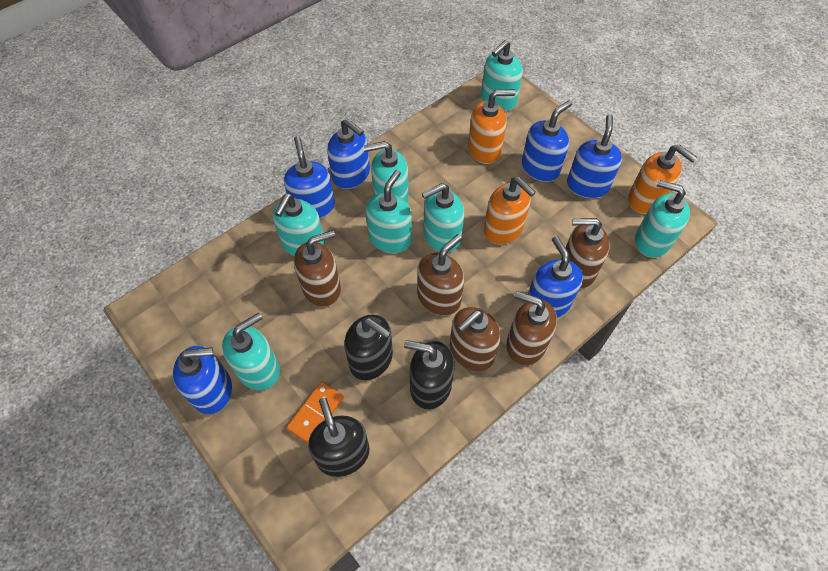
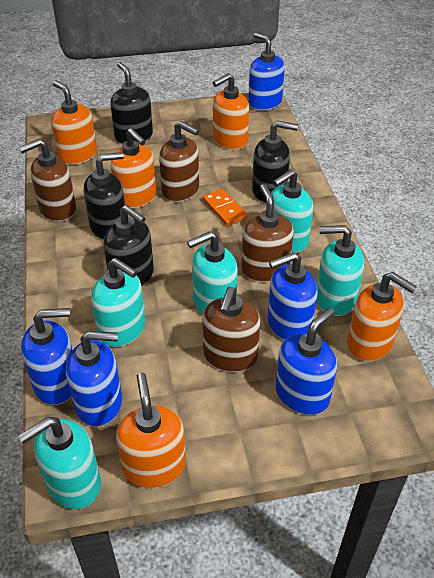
black soap dispenser: 3 -> 4
blue soap dispenser: 6 -> 5
brown soap dispenser: 5 -> 4
orange soap dispenser: 3 -> 5
turquoise soap dispenser: 7 -> 5

